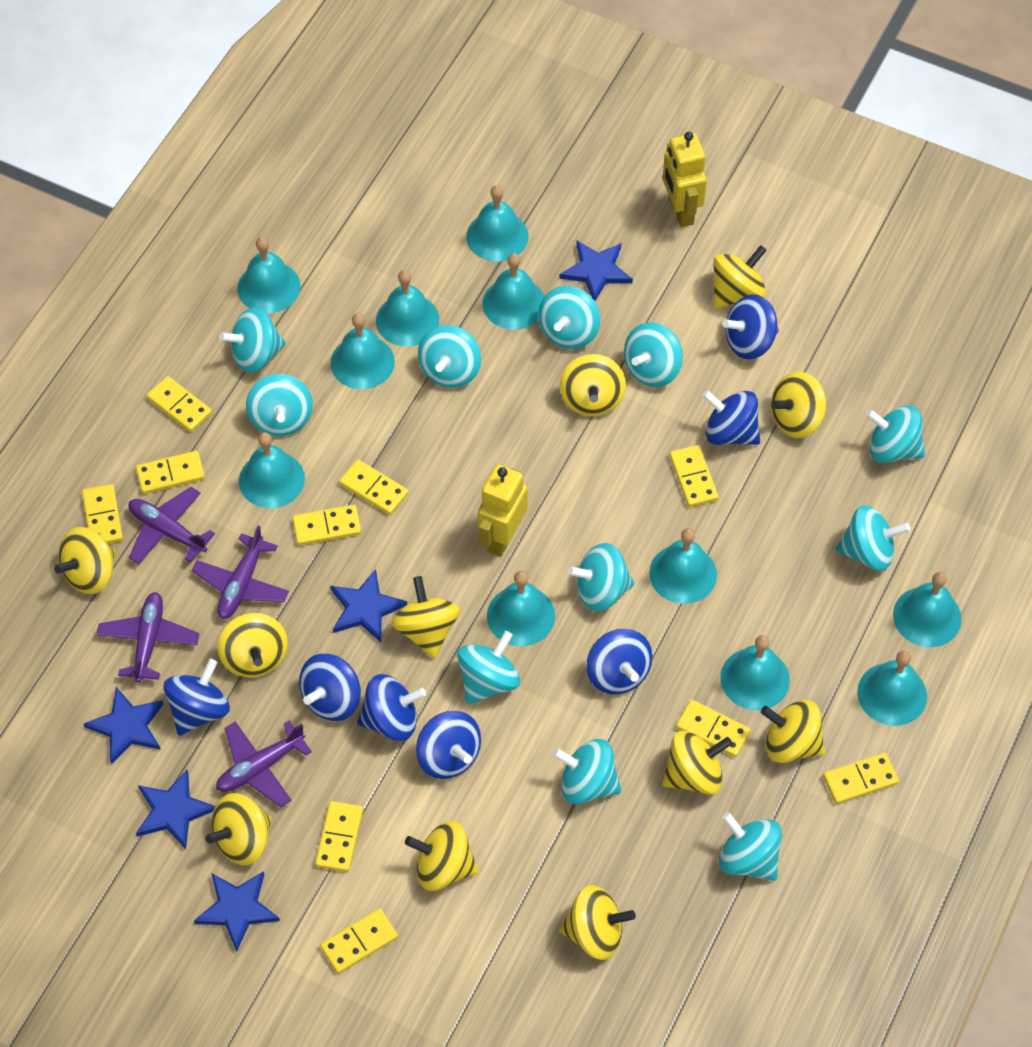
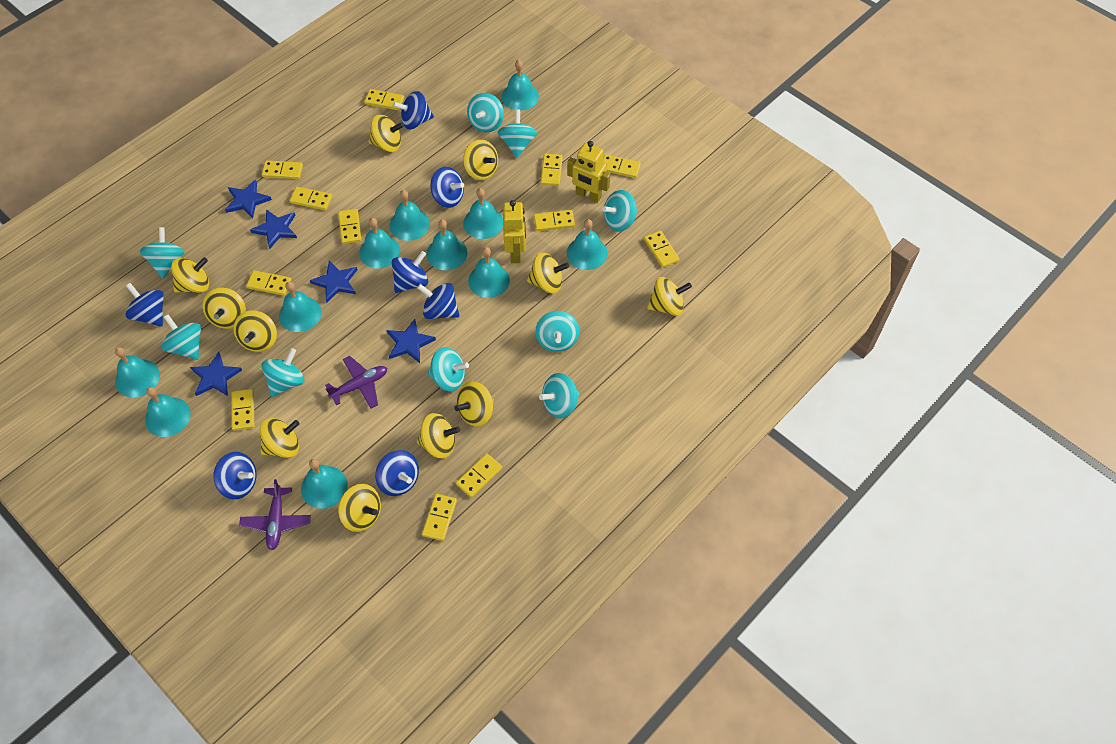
purple plane: 4 -> 2
turquoise spinning top: 11 -> 9
yellow domino: 10 -> 12

